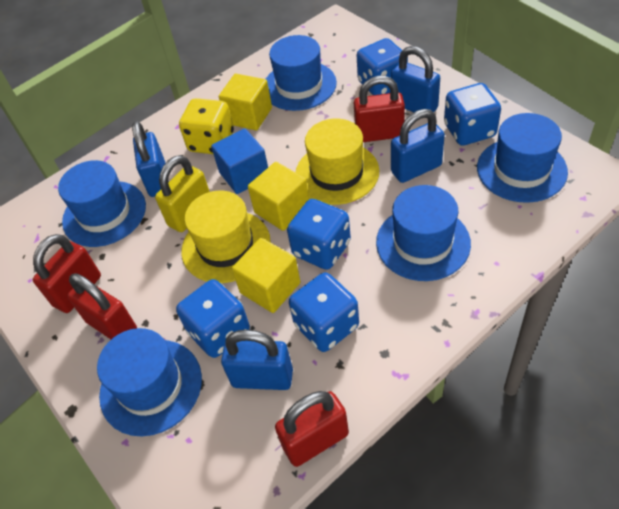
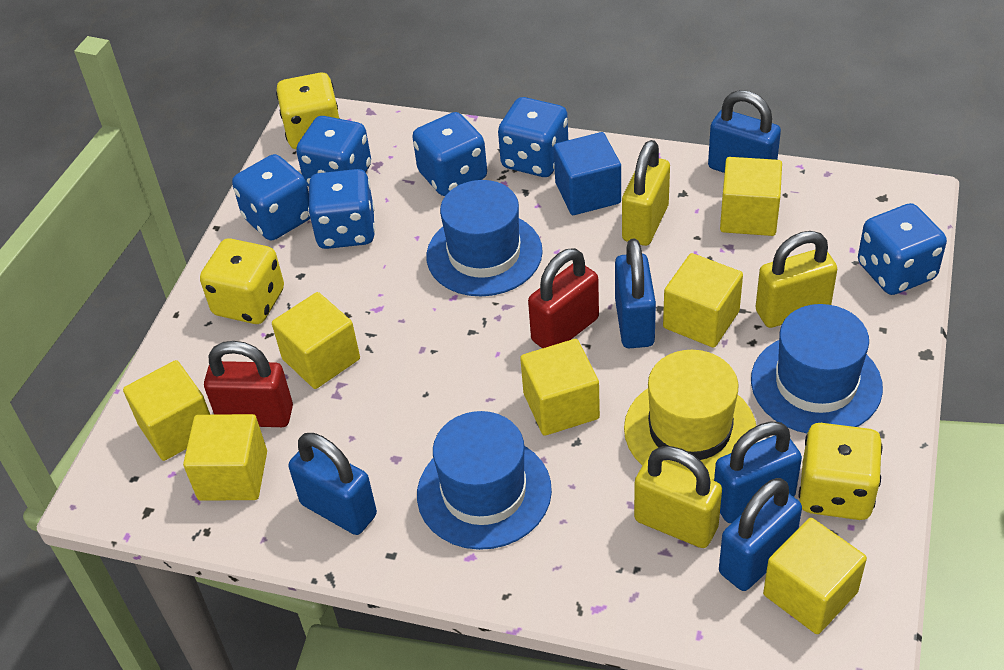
blue dice: 5 -> 6
blue hat: 5 -> 3
blue padlock: 4 -> 5
red padlock: 4 -> 2
yellow cube: 3 -> 7
yellow dice: 1 -> 3
yellow hat: 2 -> 1
yellow padlock: 1 -> 3

